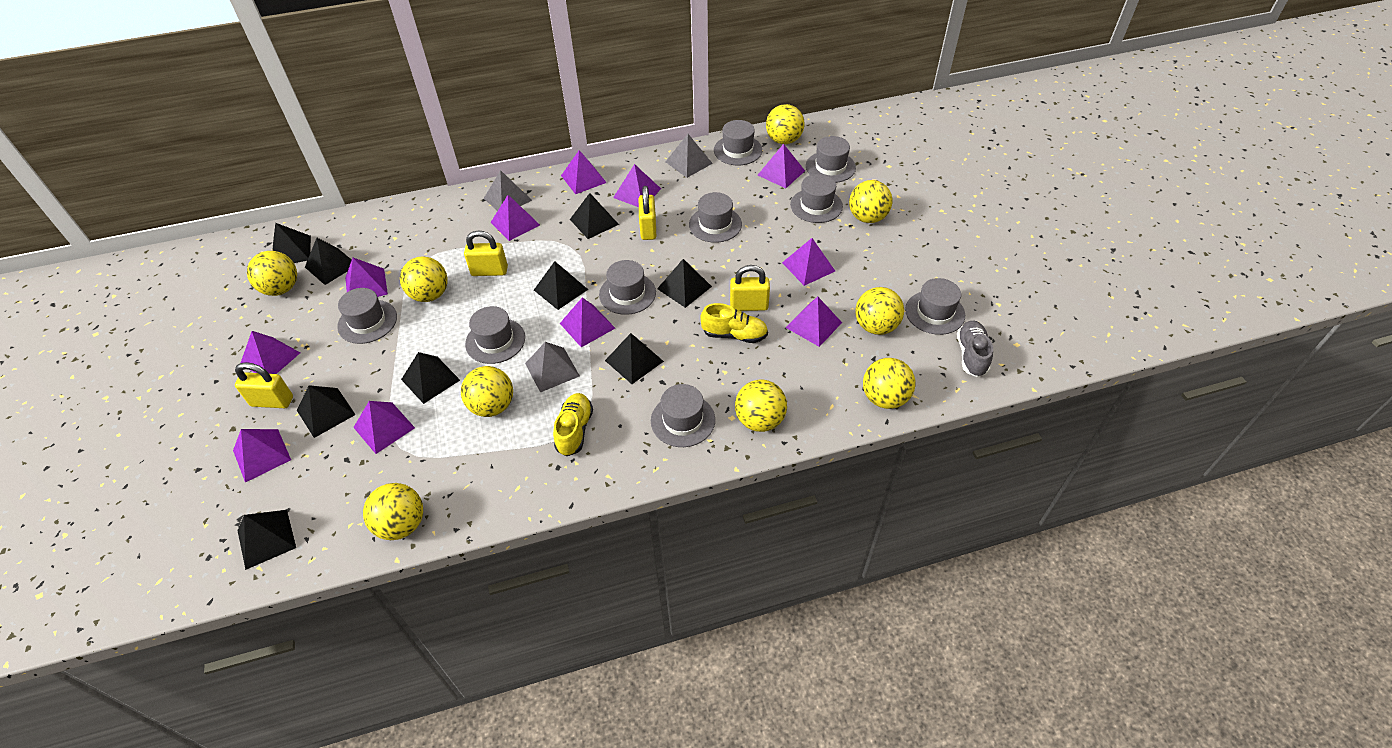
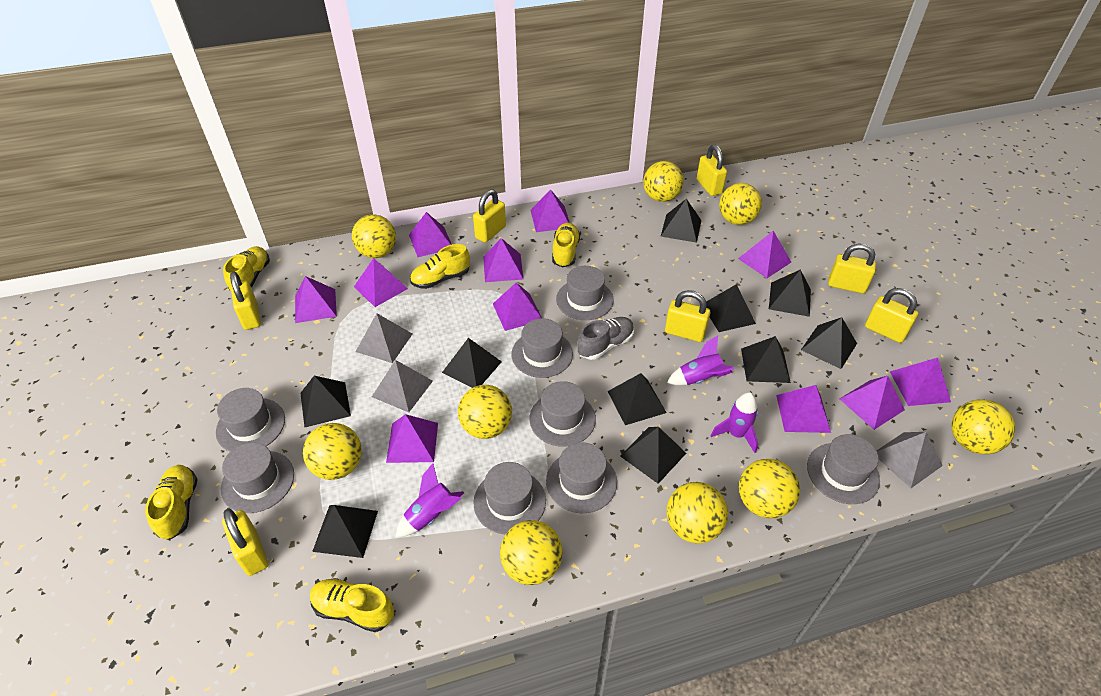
black pyramid: 9 -> 10
grey hat: 9 -> 8
purple rocket: 0 -> 3
yellow padlock: 4 -> 7
yellow shoe: 2 -> 5

